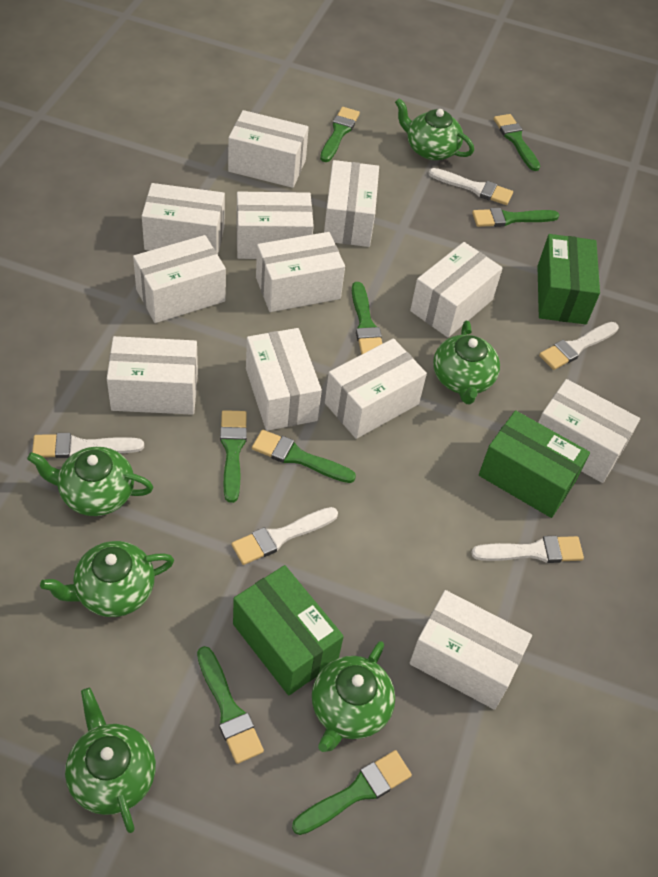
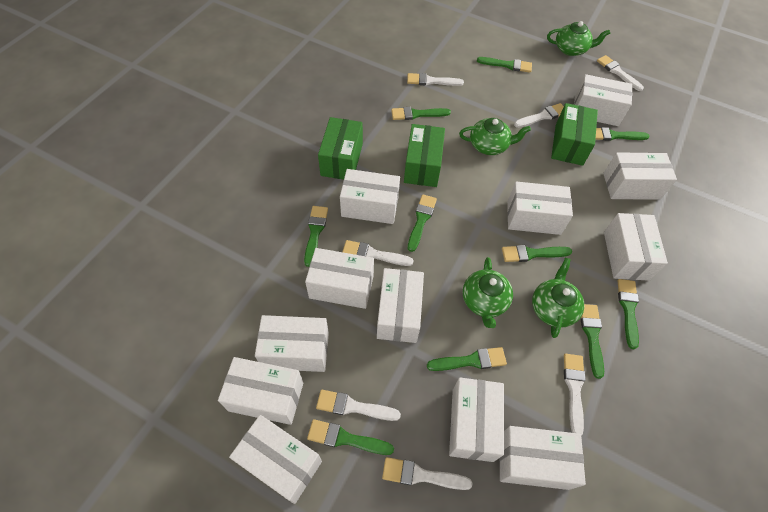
green brush: 8 -> 10
green teapot: 6 -> 4
white brush: 5 -> 7

